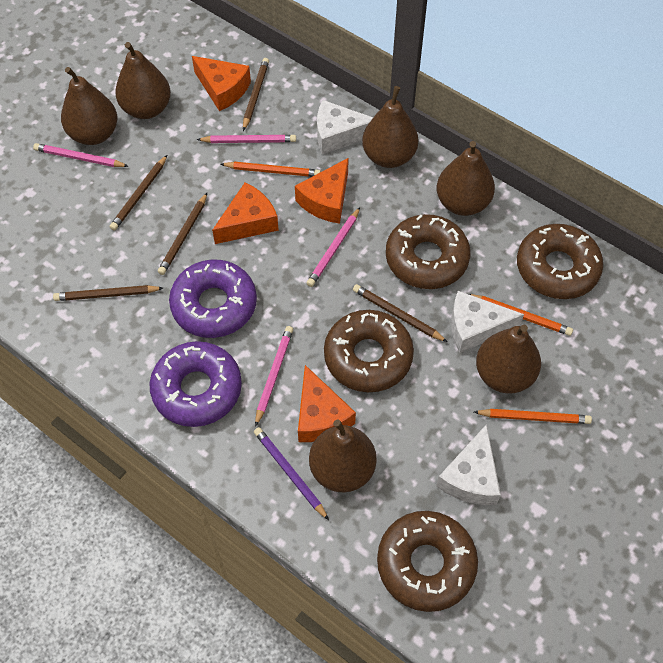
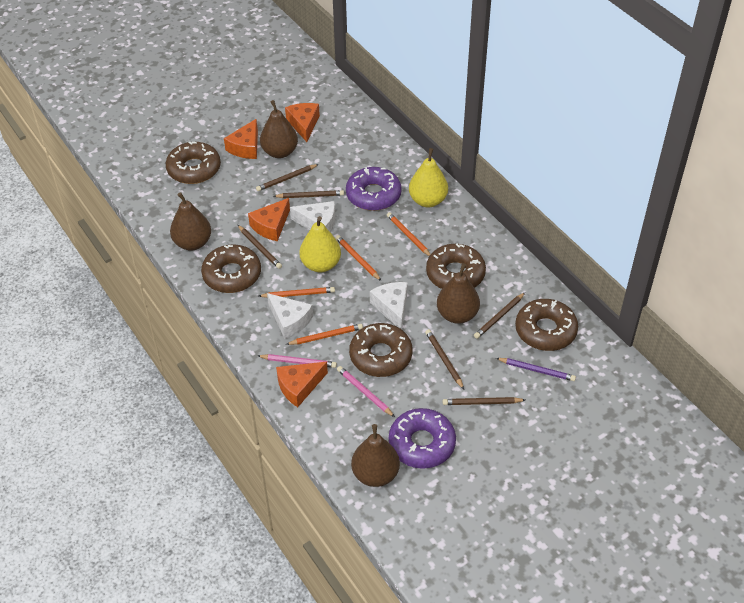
brown donut: 4 -> 5
brown pear: 6 -> 4
brown pencil: 5 -> 6
orange pencil: 3 -> 4
pink pencil: 4 -> 2
yellow pear: 0 -> 2

